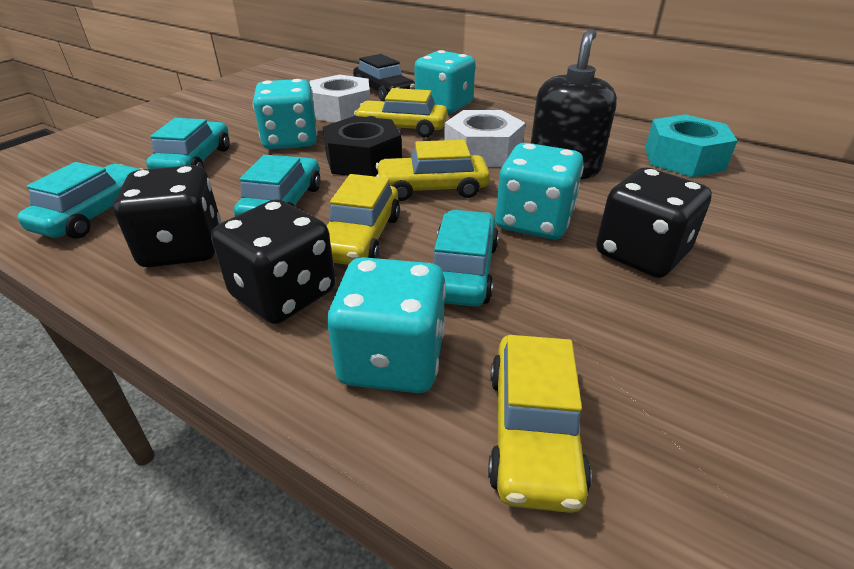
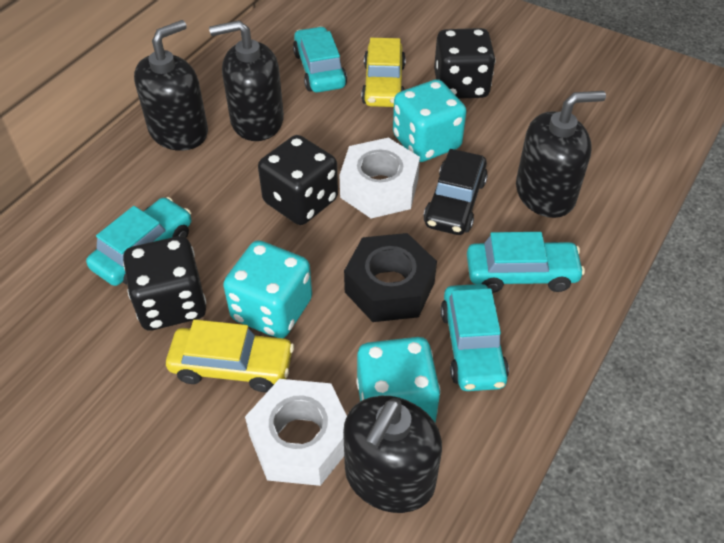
black soap dispenser: 1 -> 4
turquoise dice: 4 -> 3
turquoise nut: 1 -> 0
yellow car: 4 -> 2

